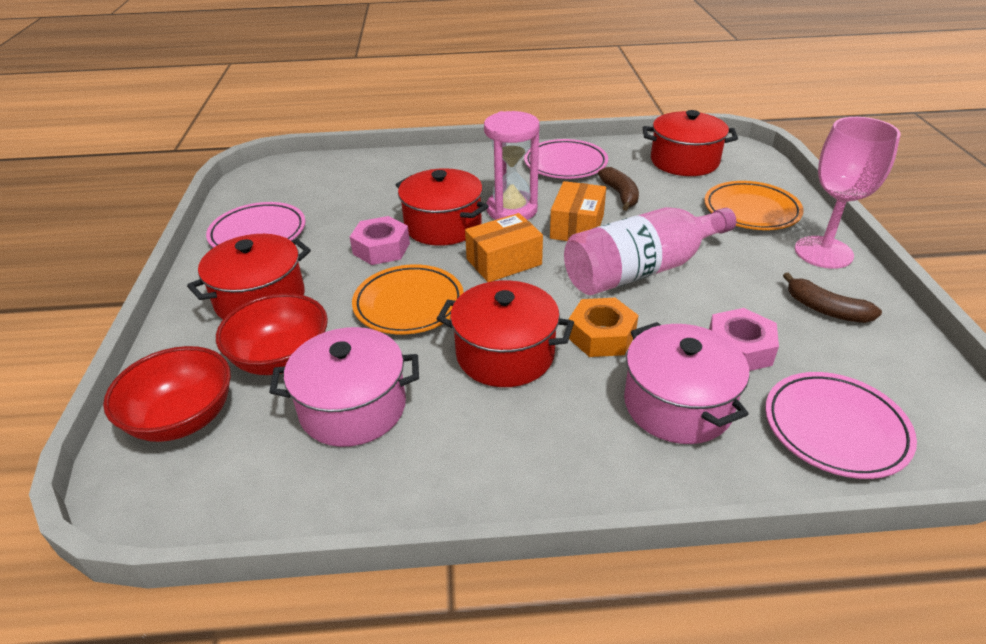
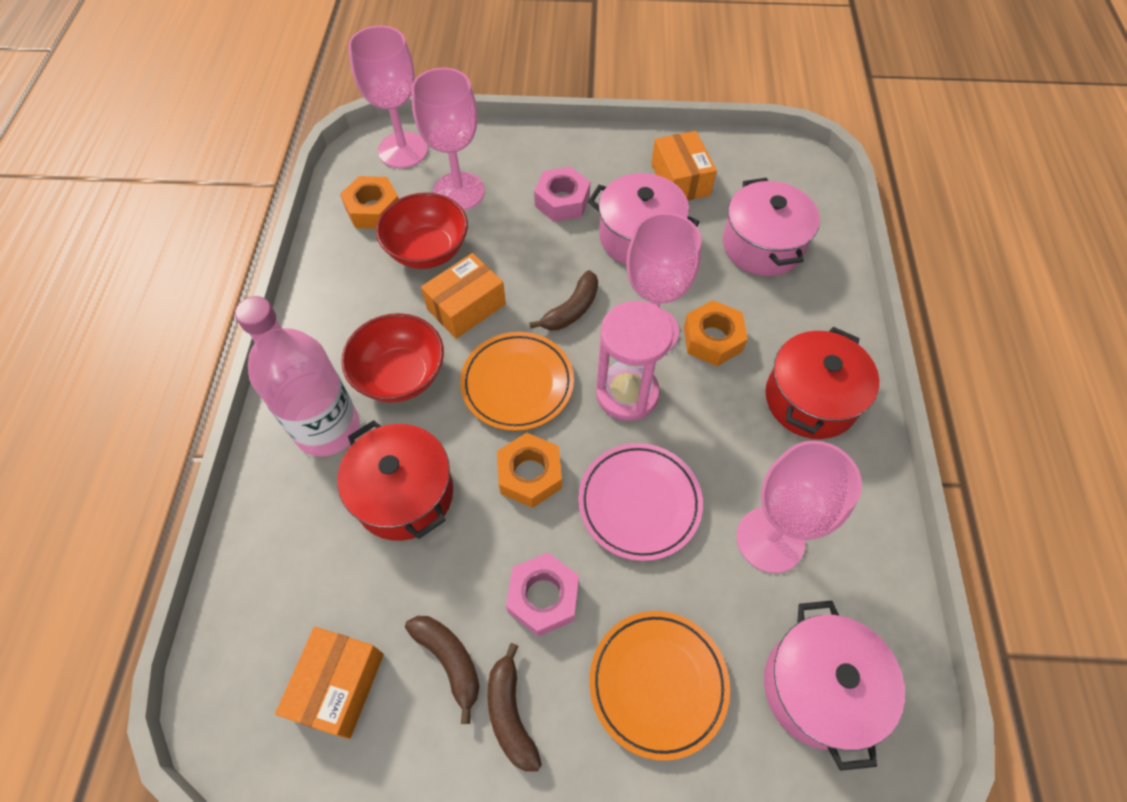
brown banana: 2 -> 3
orange box: 2 -> 3
orange nut: 1 -> 3
pink goblet: 1 -> 4
pink plate: 3 -> 1
pink pot: 2 -> 3
red pot: 4 -> 2

